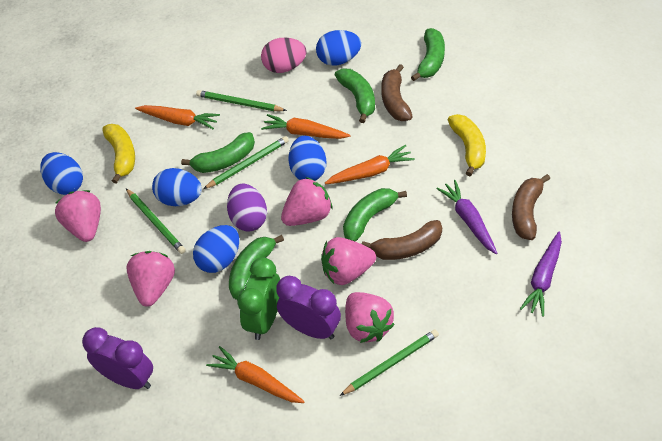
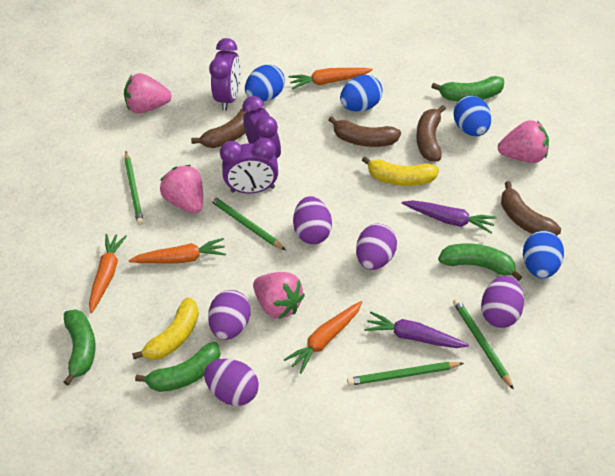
blue egg: 5 -> 4
brown banana: 3 -> 4
green banana: 5 -> 4
green clock: 1 -> 0
pink egg: 1 -> 0
pink strawberry: 5 -> 4
purple clock: 2 -> 3
purple egg: 1 -> 5

